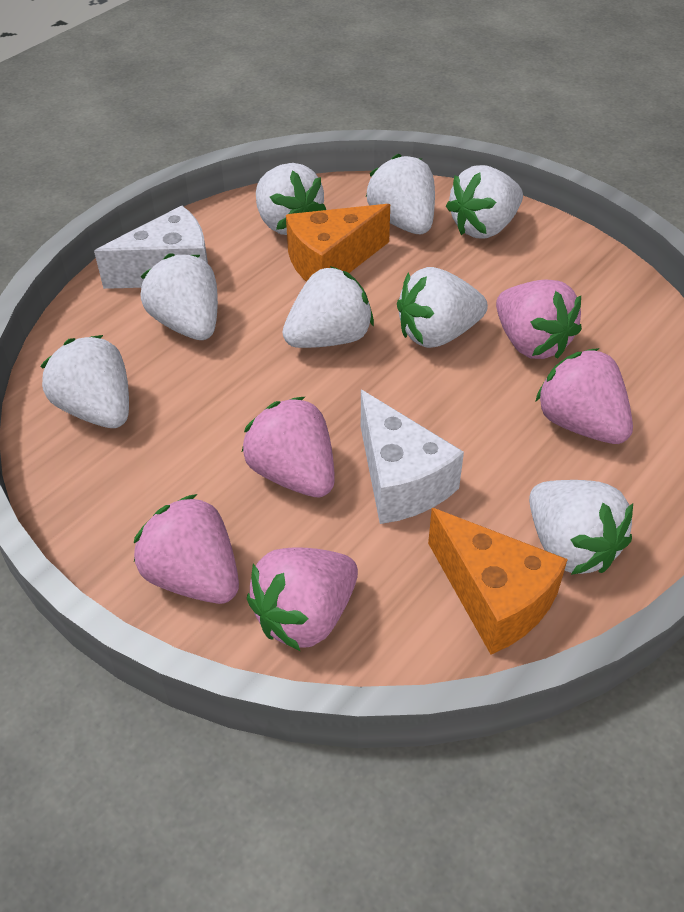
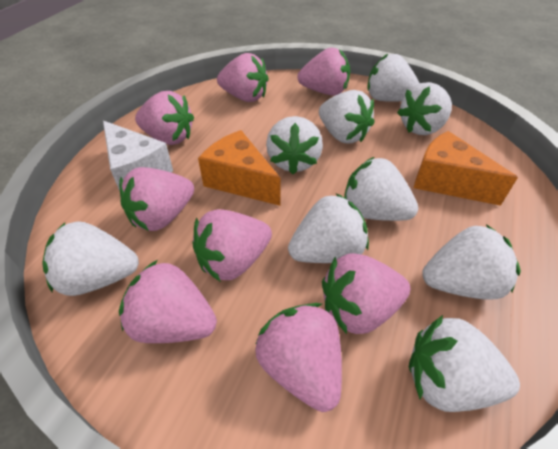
pink strawberry: 5 -> 8
white cheese: 2 -> 1
white strawberry: 8 -> 9

